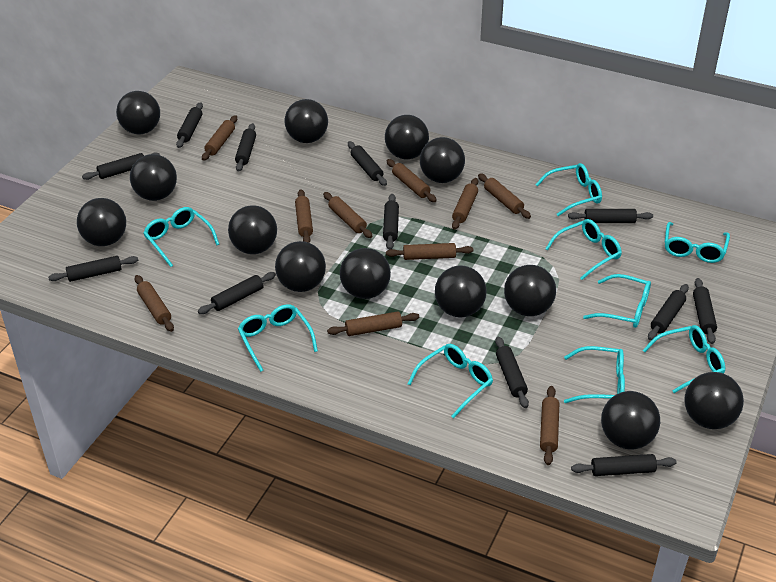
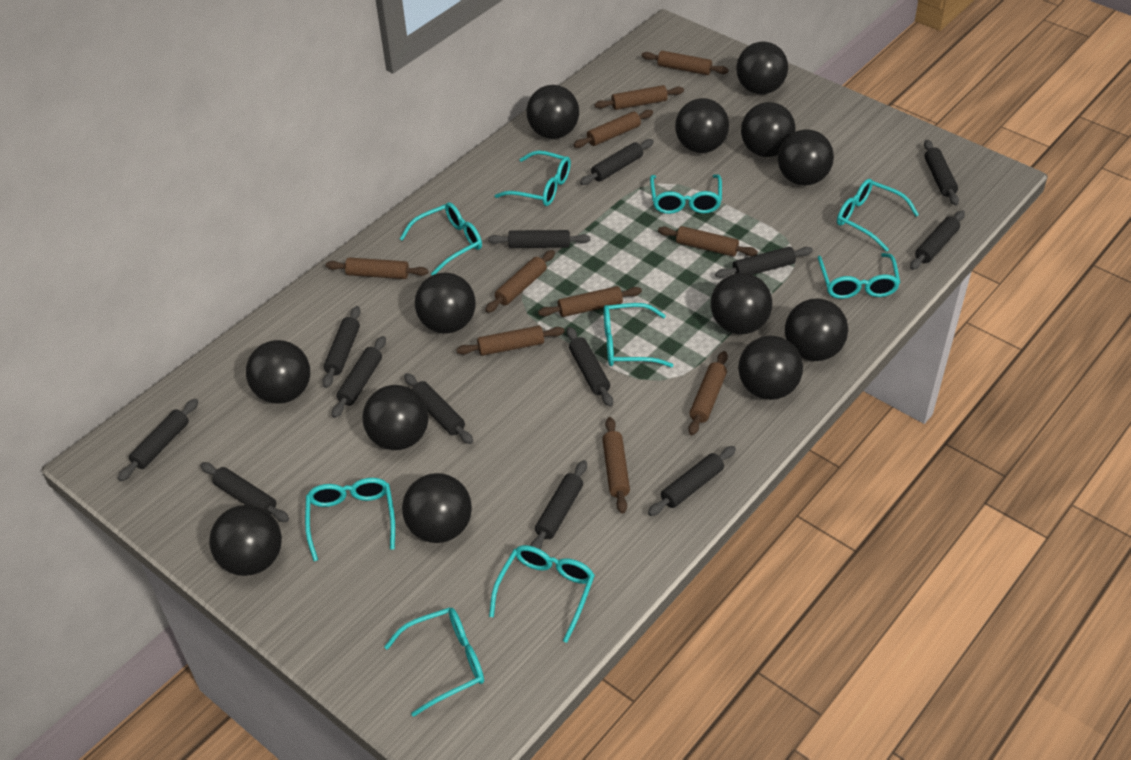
black rolling pin: 12 -> 13

